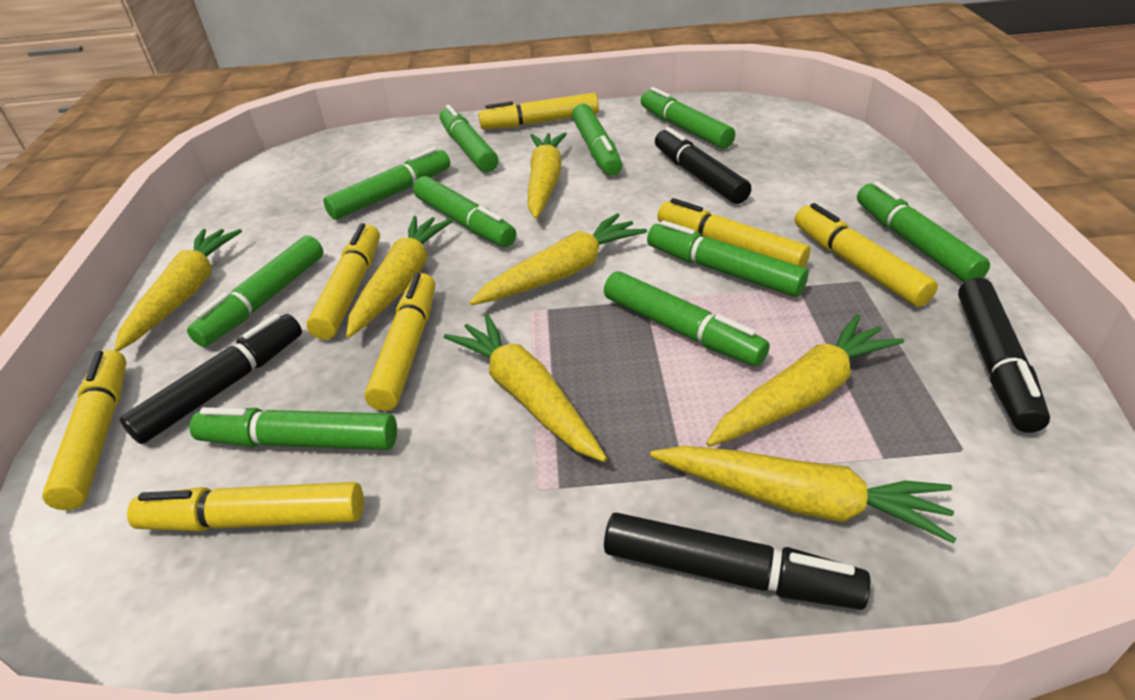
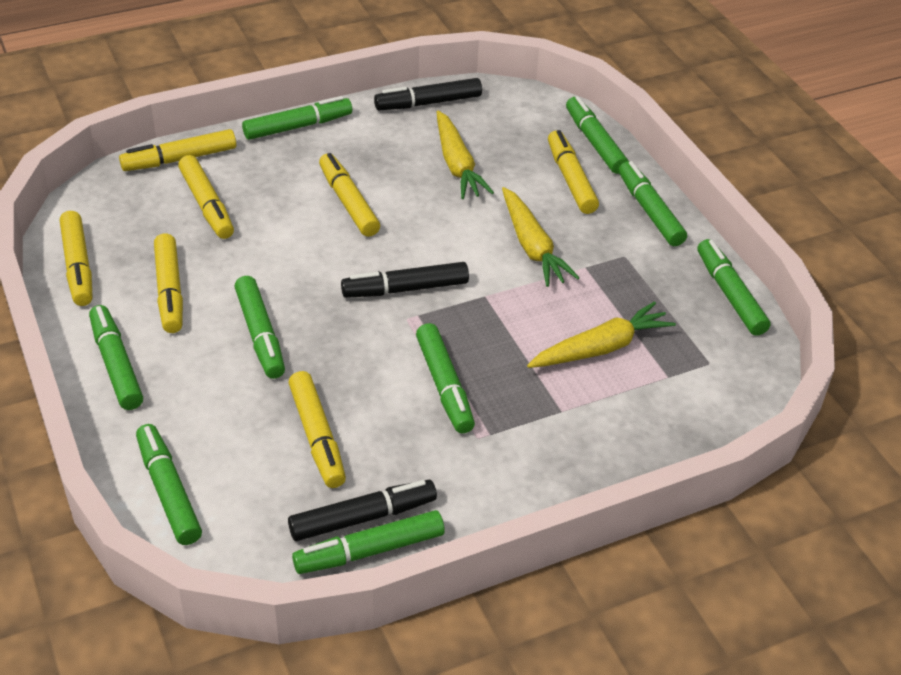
black marker: 4 -> 3
green marker: 10 -> 9
yellow carrot: 7 -> 3

